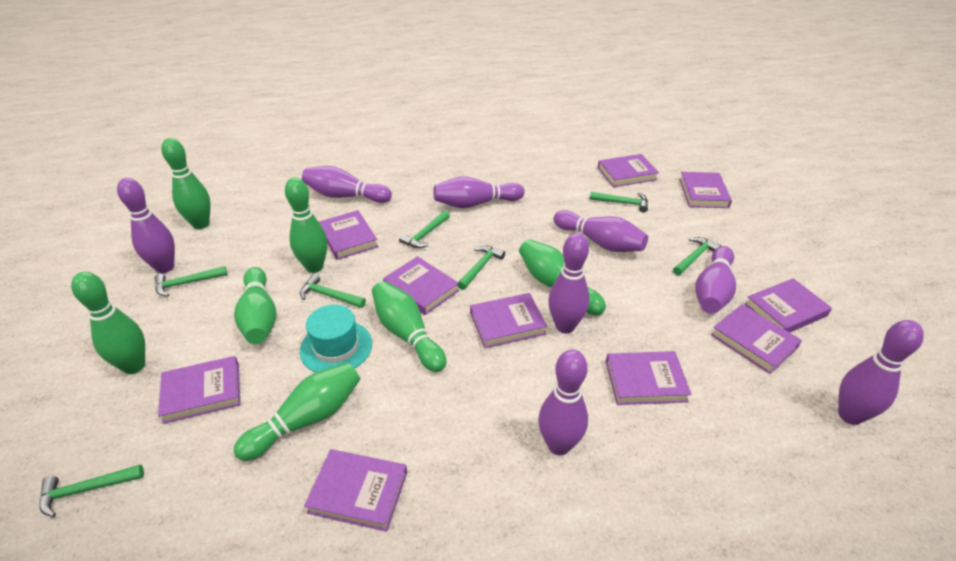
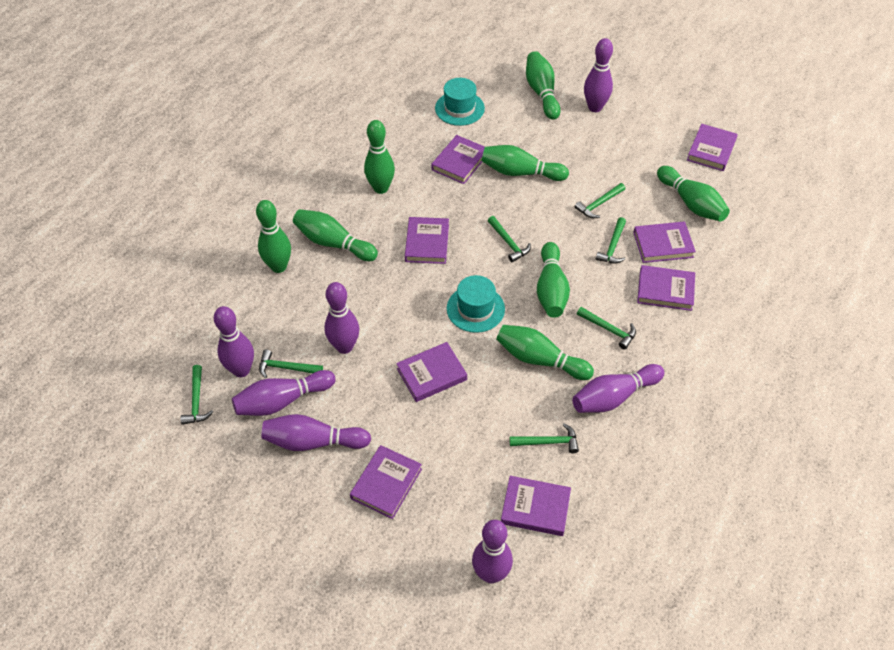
green bowling pin: 7 -> 8
purple book: 10 -> 8
purple bowling pin: 8 -> 7
turquoise hat: 1 -> 2

